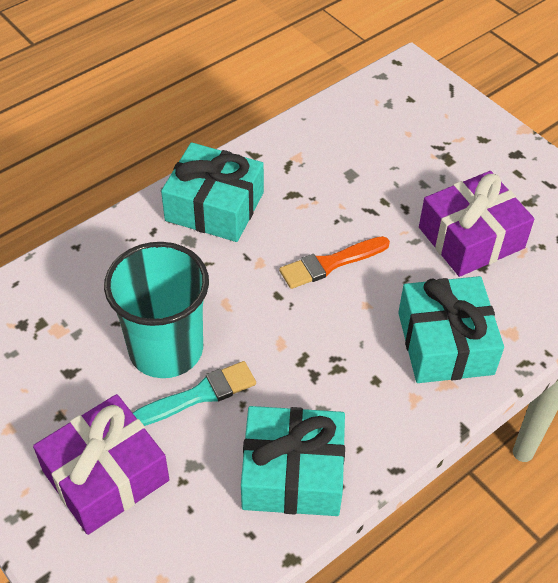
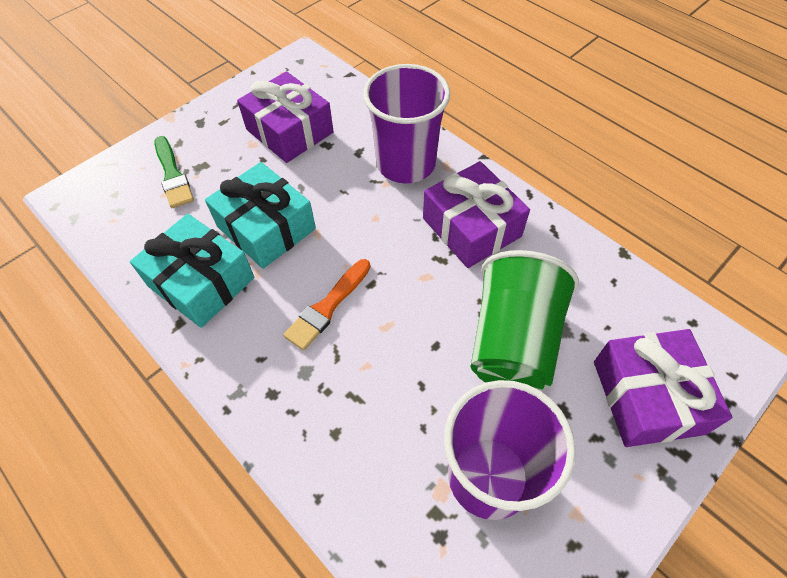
green brush: 0 -> 1
green cup: 0 -> 1
purple cup: 0 -> 2
purple gift: 2 -> 3
turquoise brush: 1 -> 0
turquoise cup: 1 -> 0
turquoise gift: 3 -> 2

